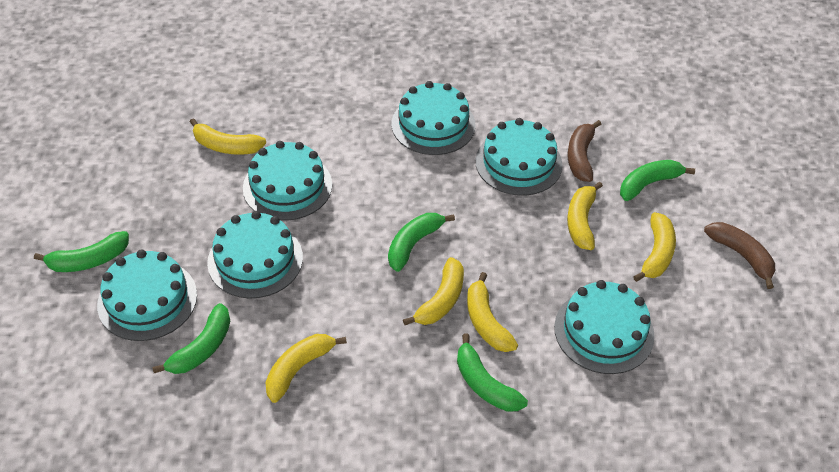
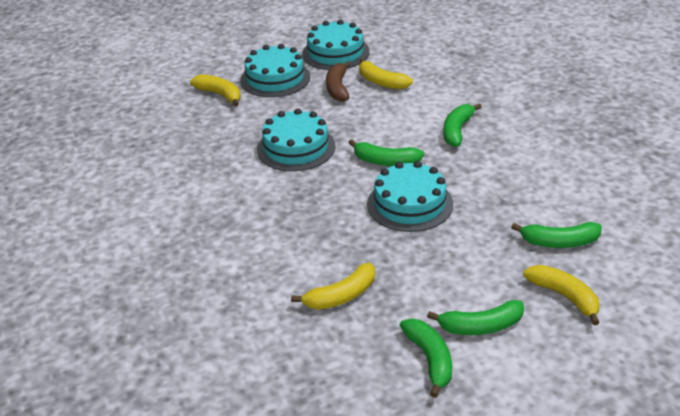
brown banana: 2 -> 1
turquoise cake: 6 -> 4
yellow banana: 6 -> 4

